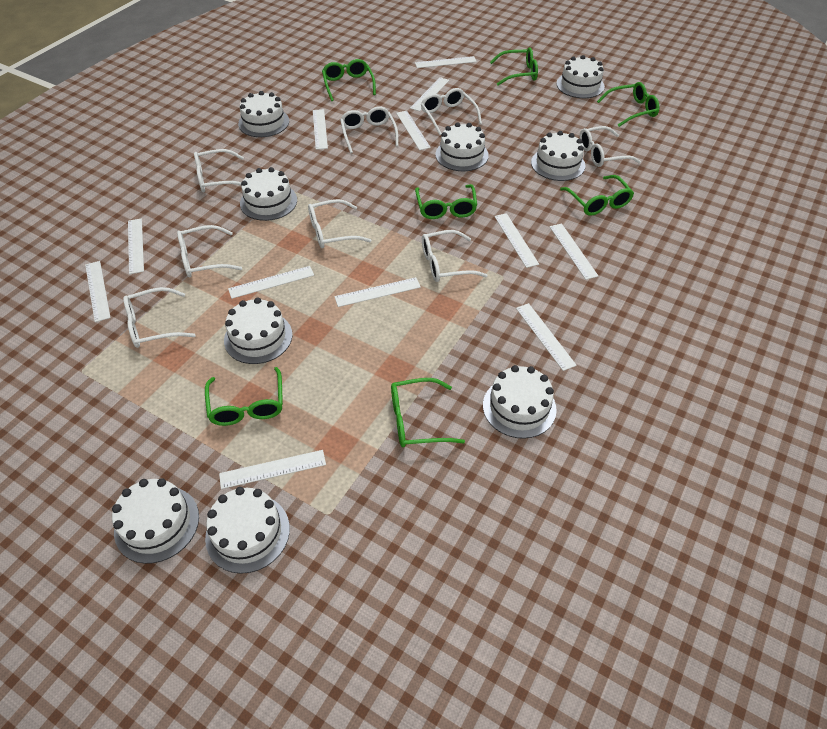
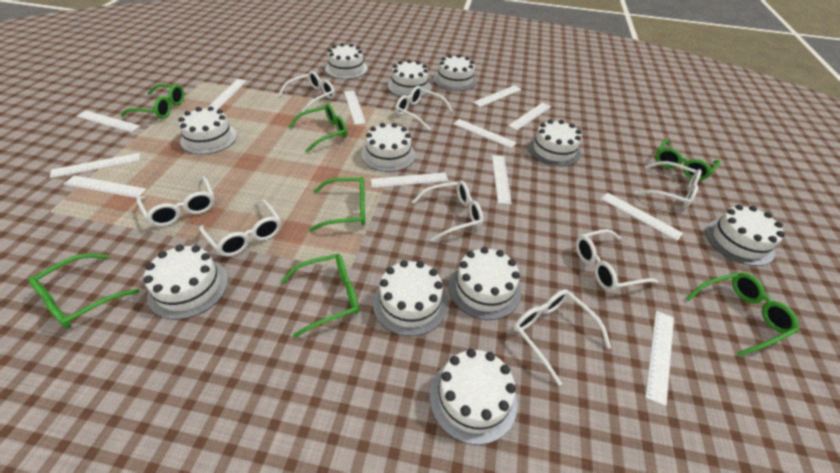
white cake: 9 -> 11

